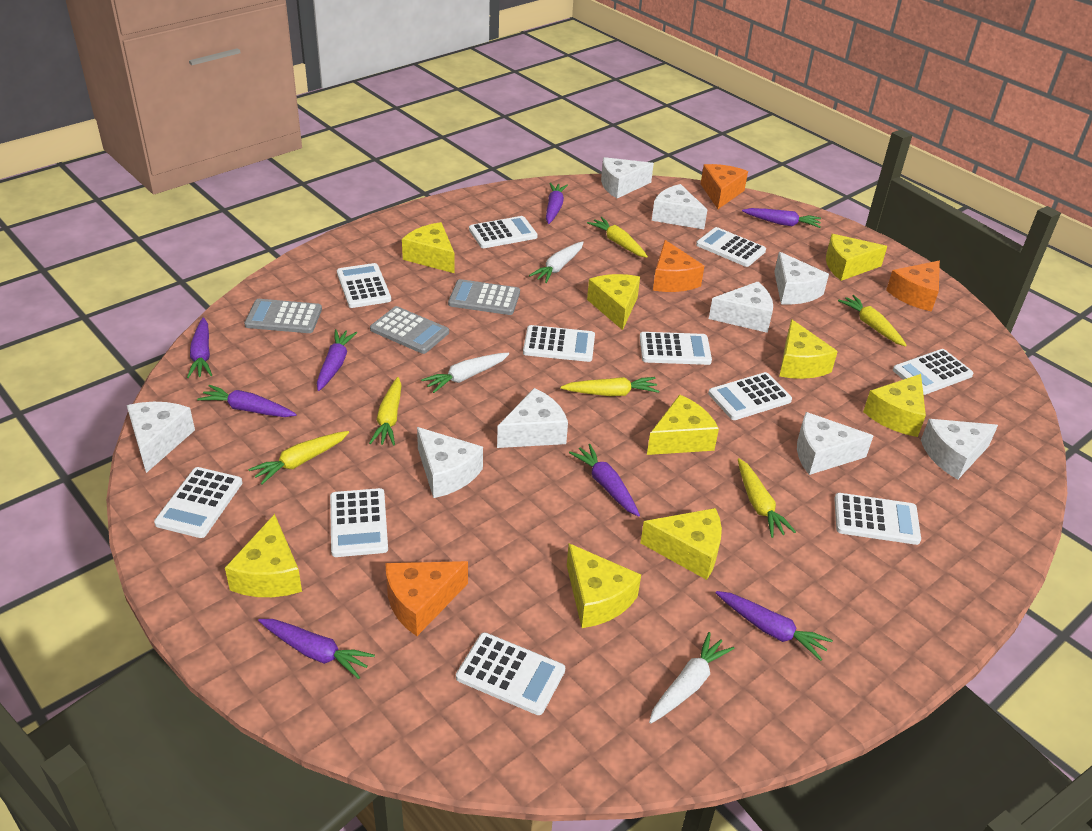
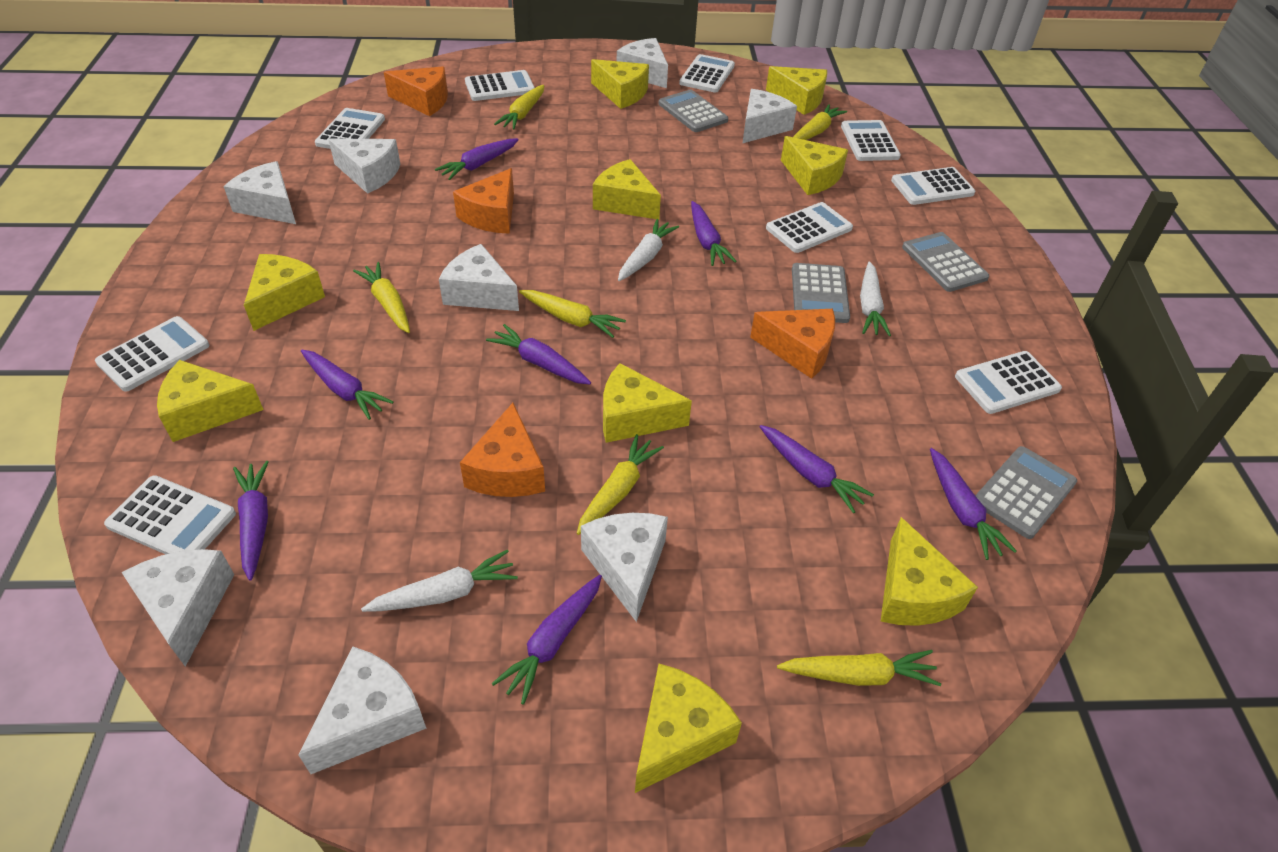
grey calculator: 3 -> 4
white calculator: 11 -> 9
white cheese: 9 -> 8

